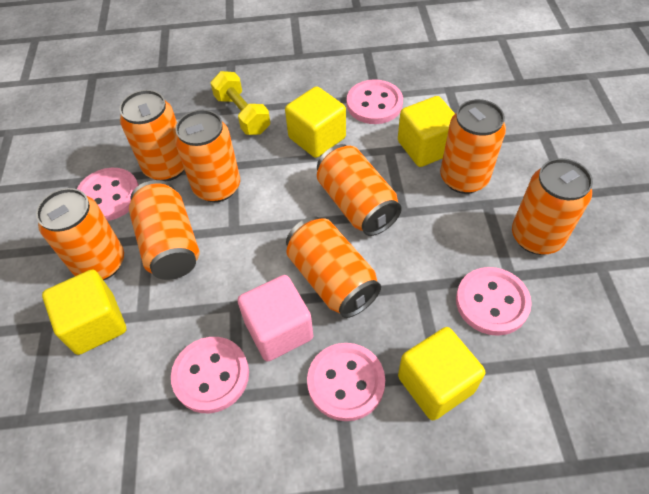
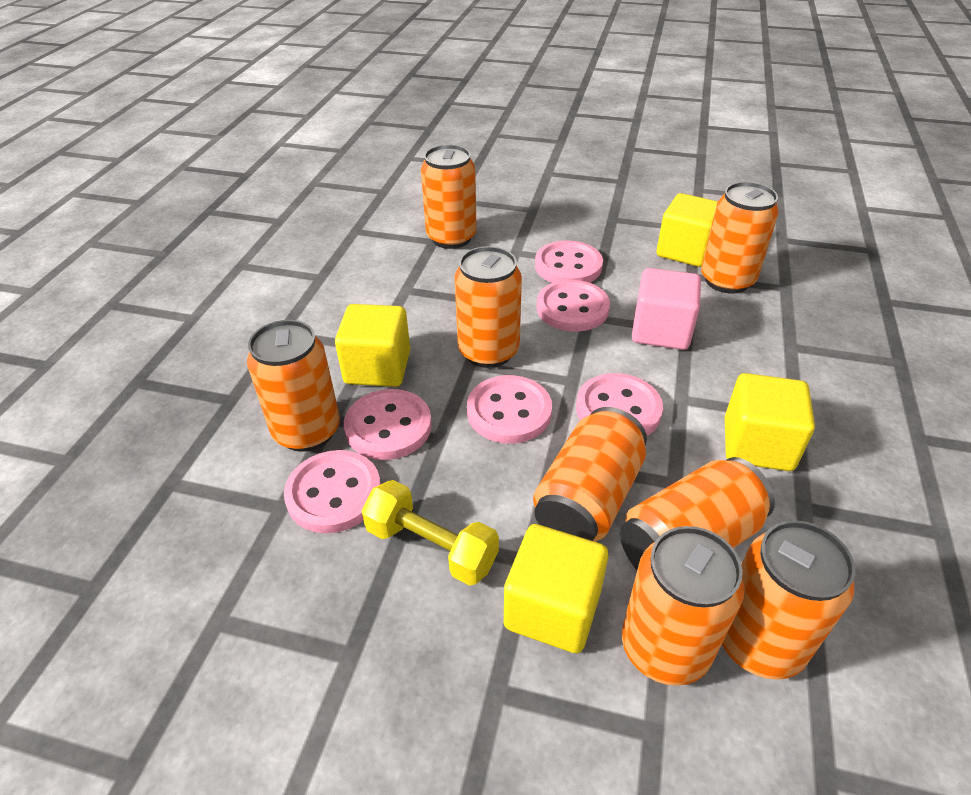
pink button: 5 -> 6

